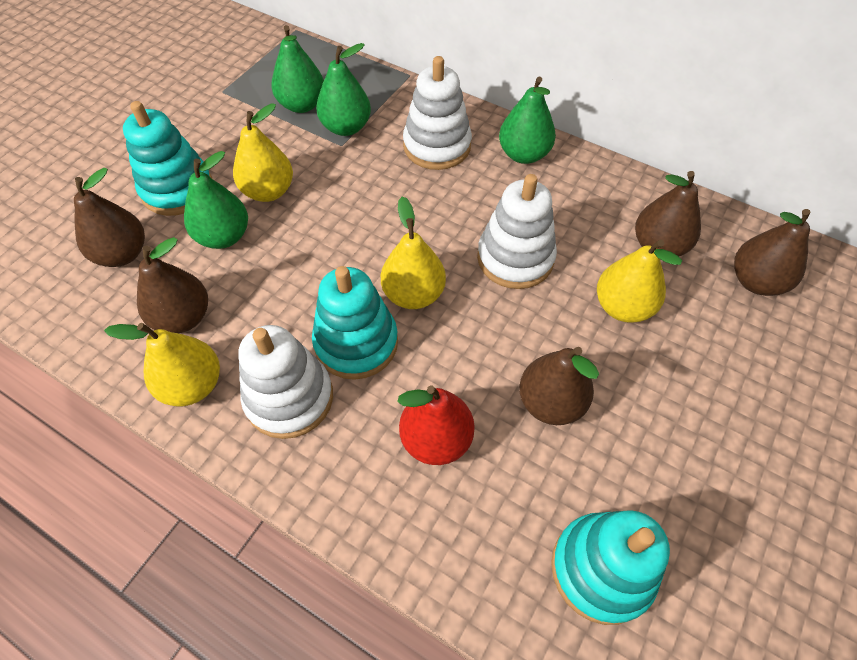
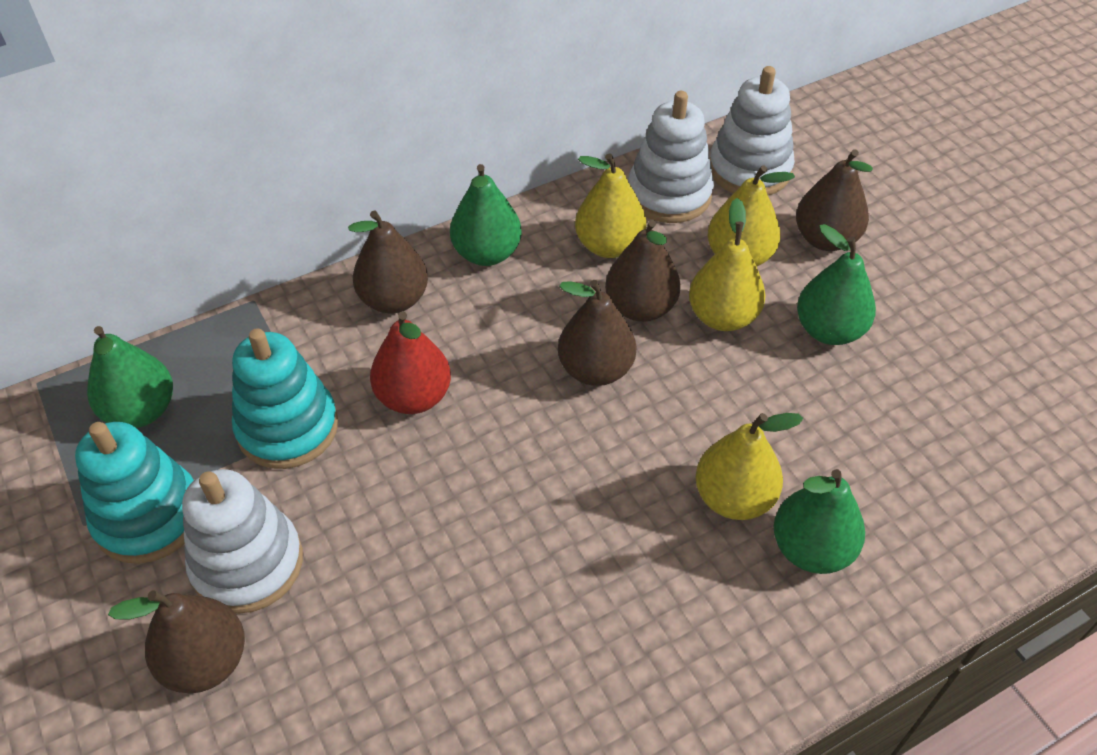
turquoise stacking toy: 3 -> 2

